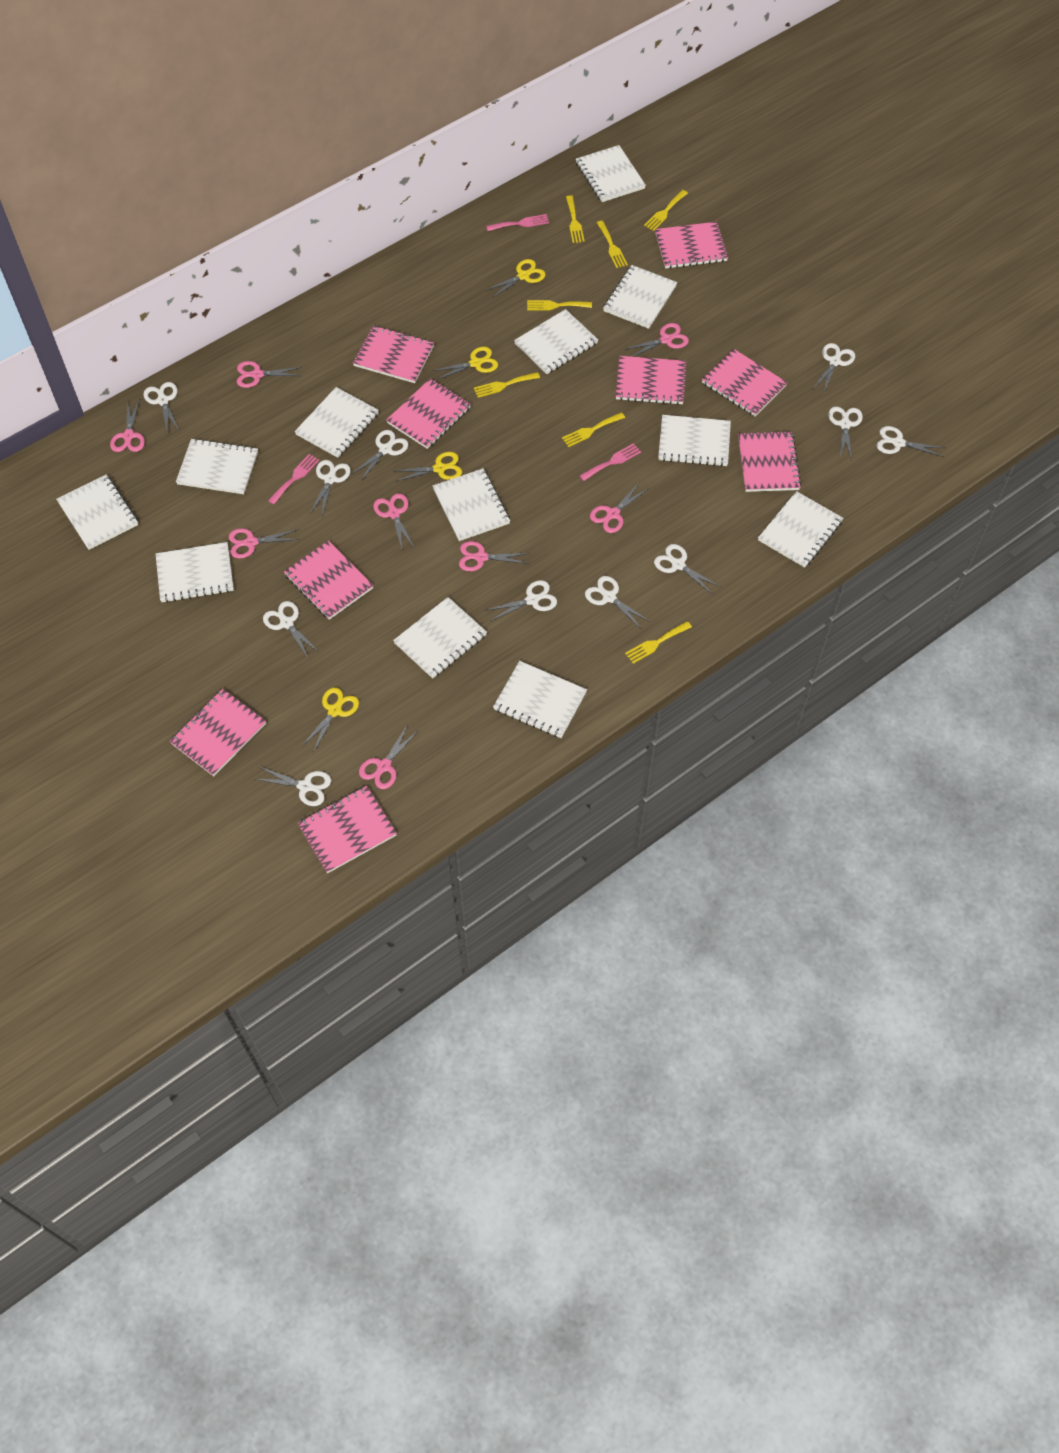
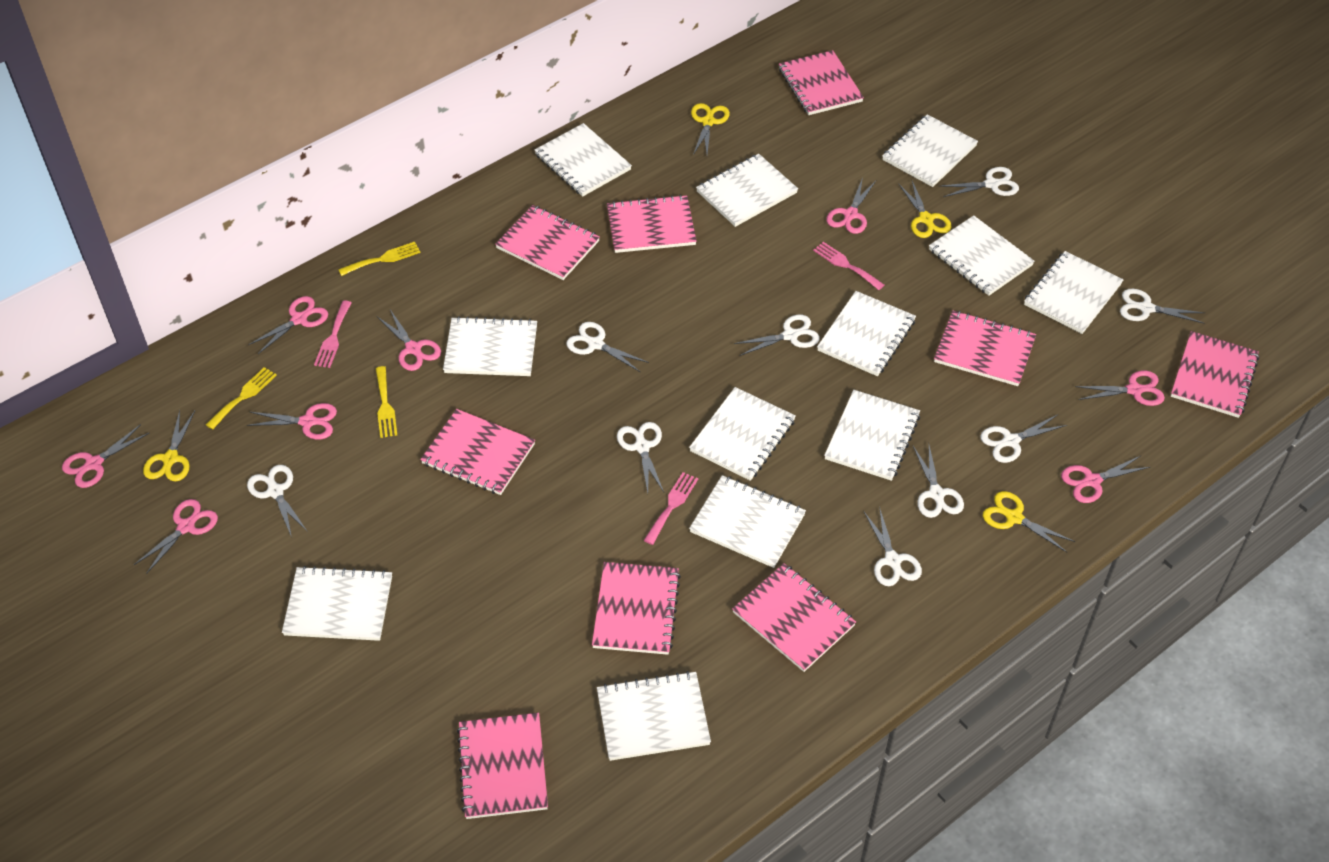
white scissors: 11 -> 9
yellow fork: 7 -> 3

